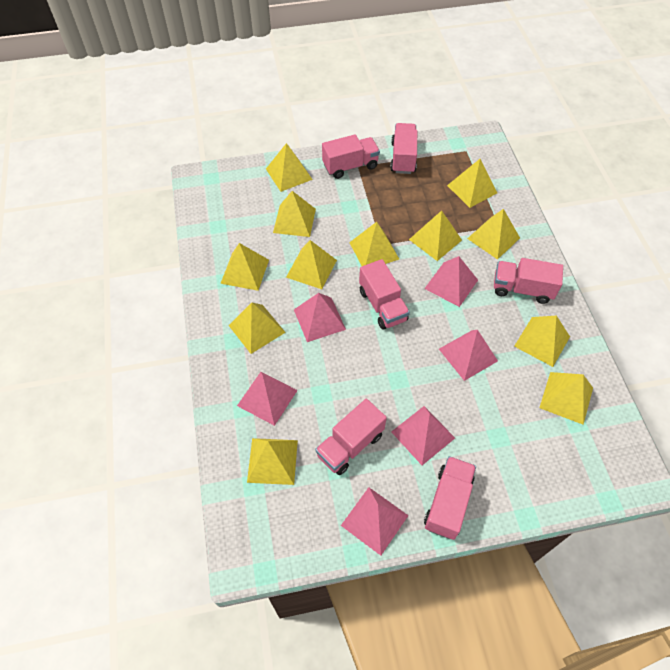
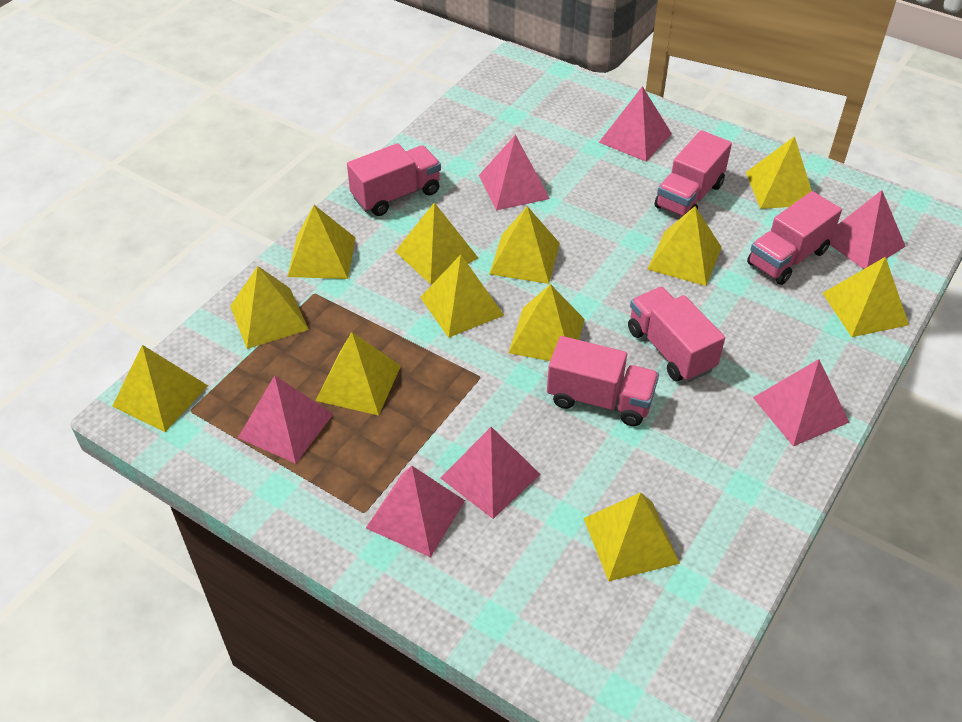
pink pyramid: 6 -> 7
pink truck: 6 -> 5

